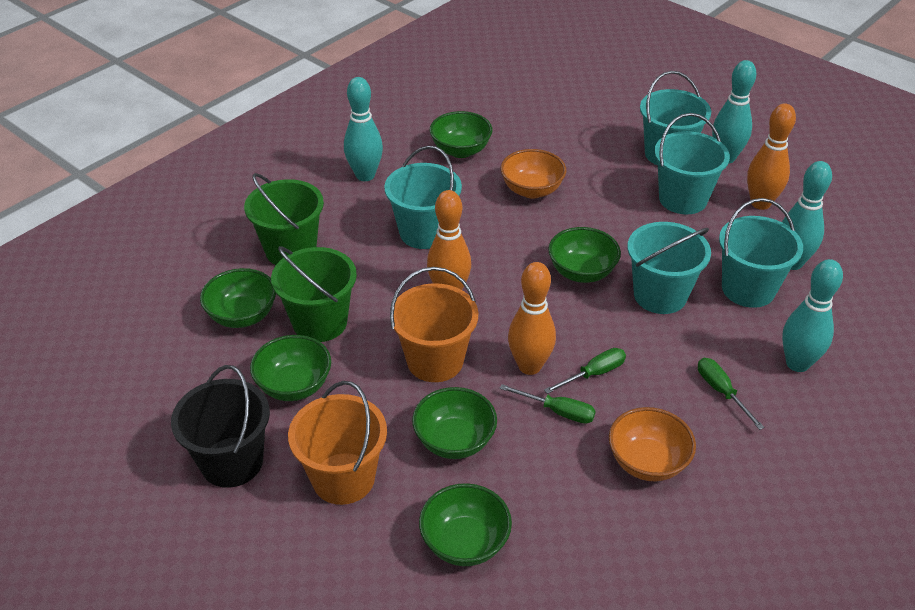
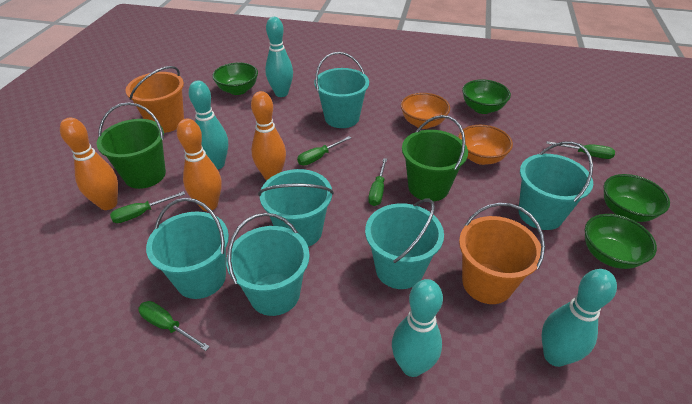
black bucket: 1 -> 0
green bowl: 6 -> 4
green screwdriver: 3 -> 5
turquoise bucket: 5 -> 6

